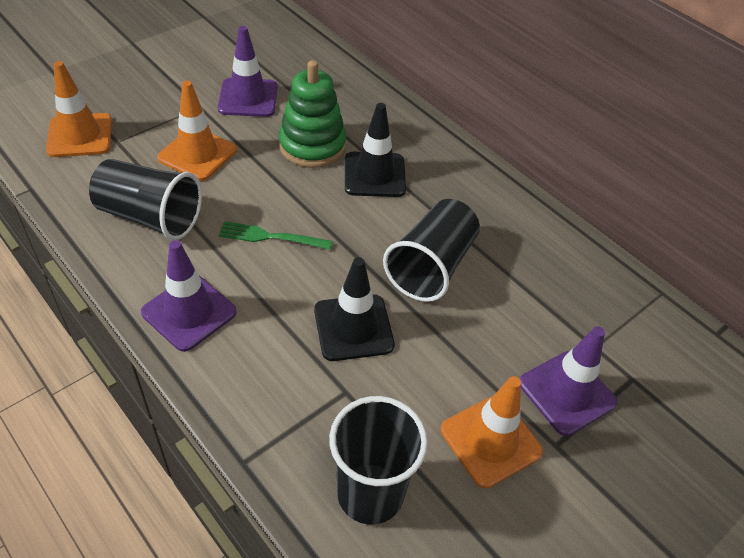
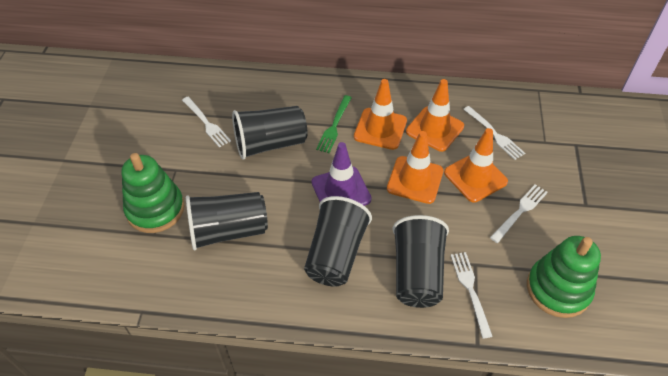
black cup: 3 -> 4
black traffic cone: 2 -> 0
green stacking toy: 1 -> 2
orange traffic cone: 3 -> 4
purple traffic cone: 3 -> 1
white fork: 0 -> 4

